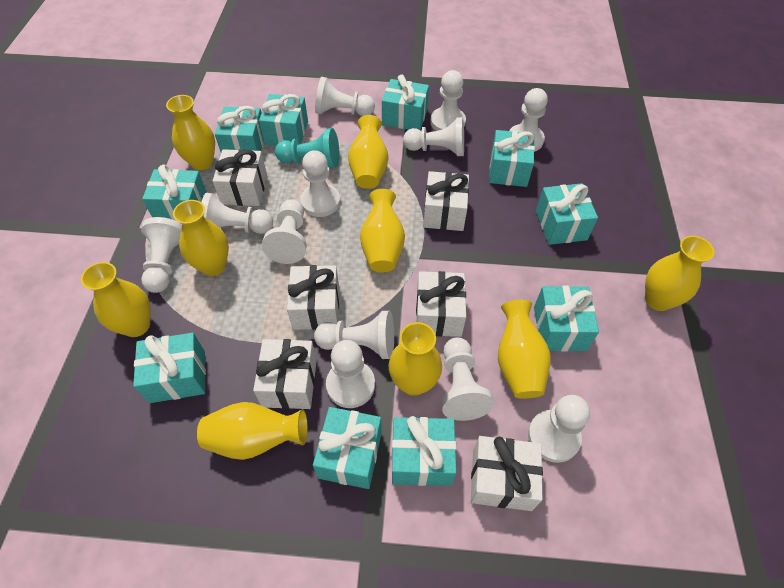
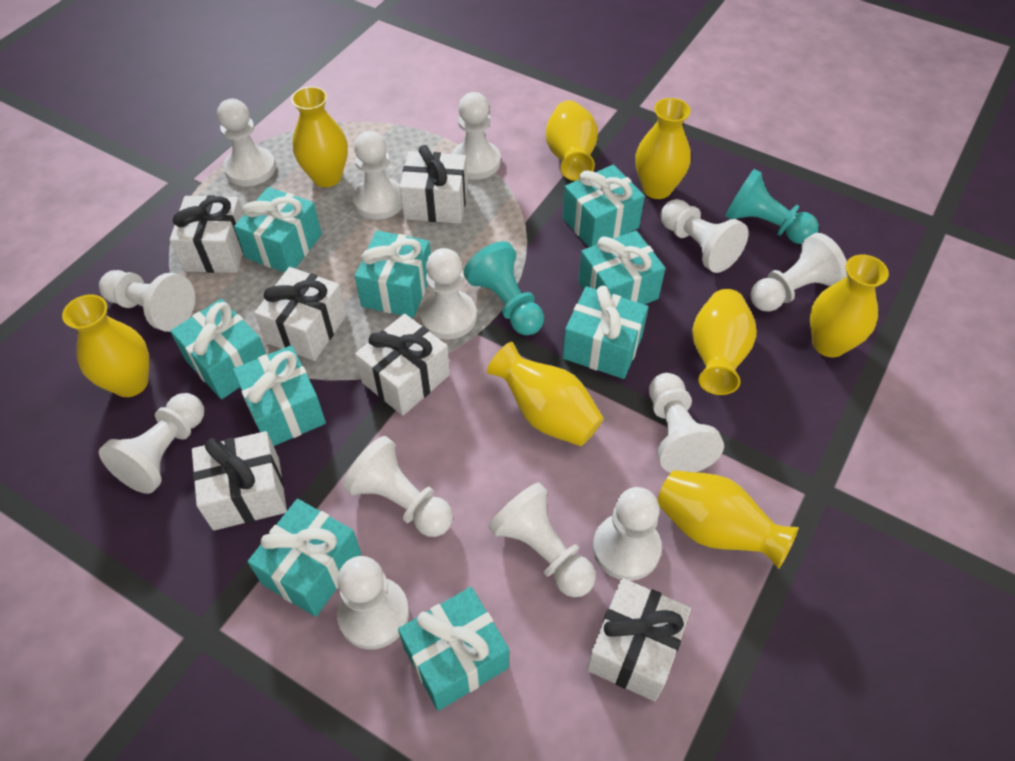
turquoise gift: 10 -> 9
turquoise pawn: 1 -> 2
white pawn: 12 -> 13
yellow vase: 9 -> 8

